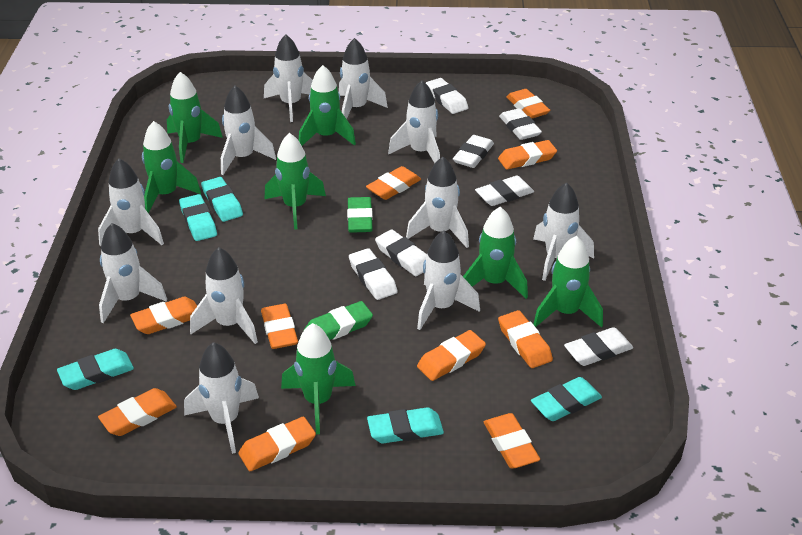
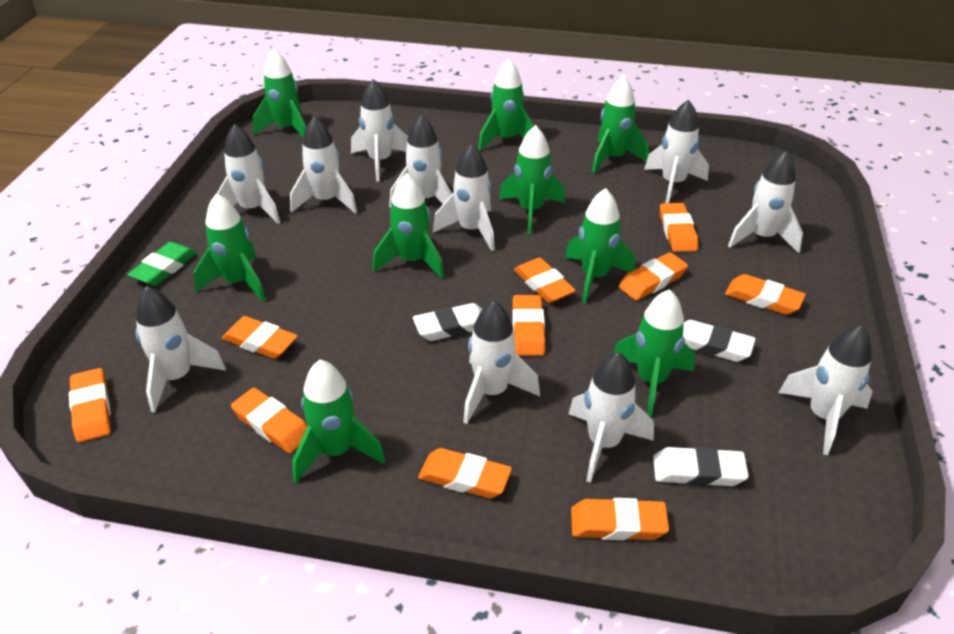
green eraser: 2 -> 1
green rocket: 7 -> 9
turquoise eraser: 5 -> 0
white eraser: 7 -> 3

